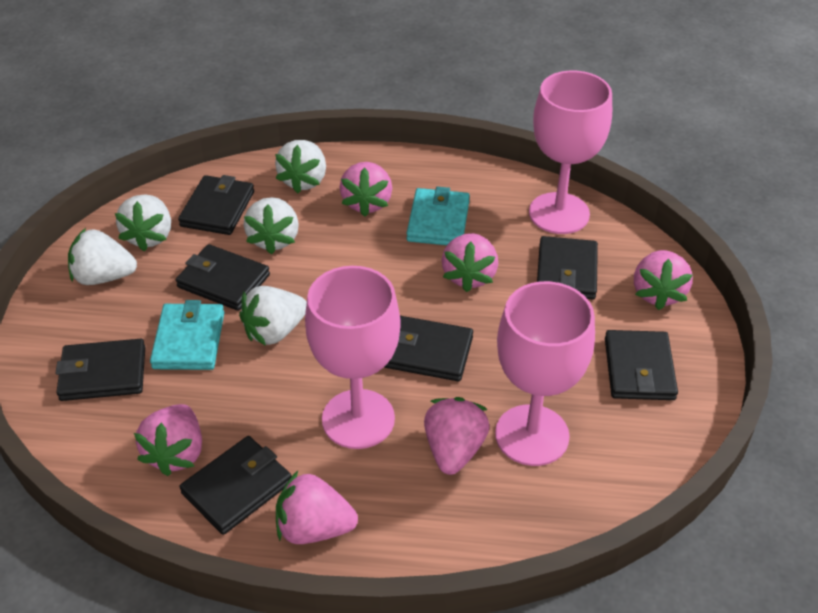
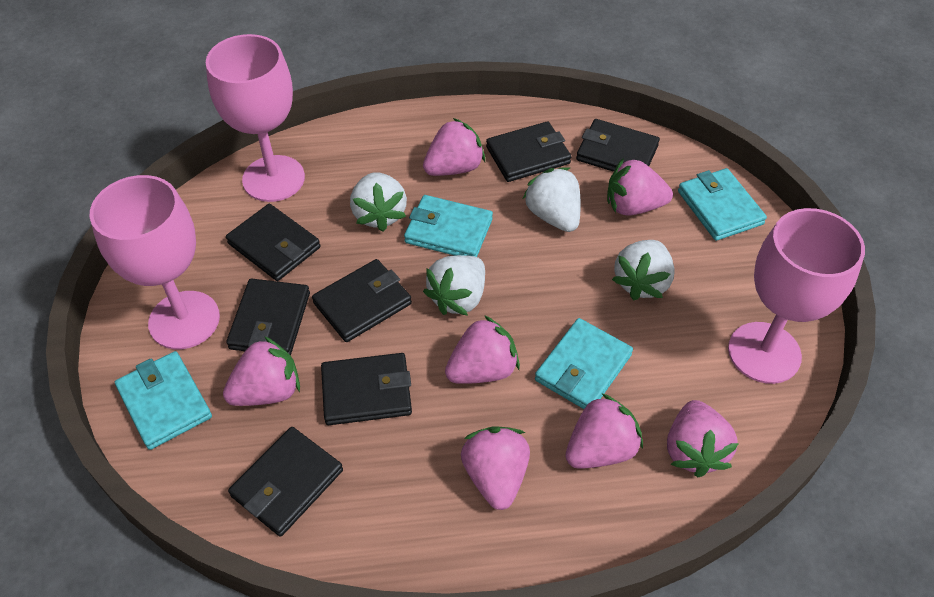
pink strawberry: 6 -> 7
turquoise wallet: 2 -> 4
white strawberry: 5 -> 4

